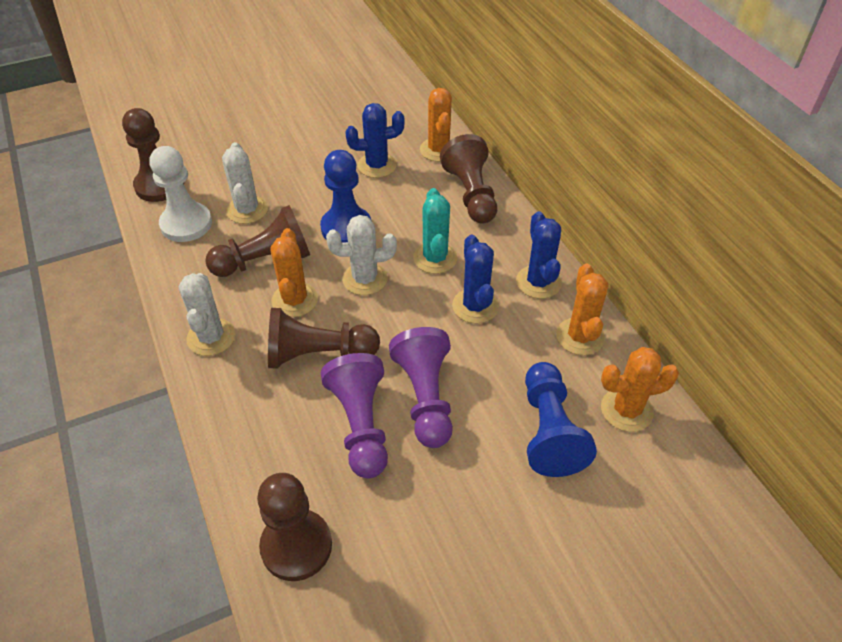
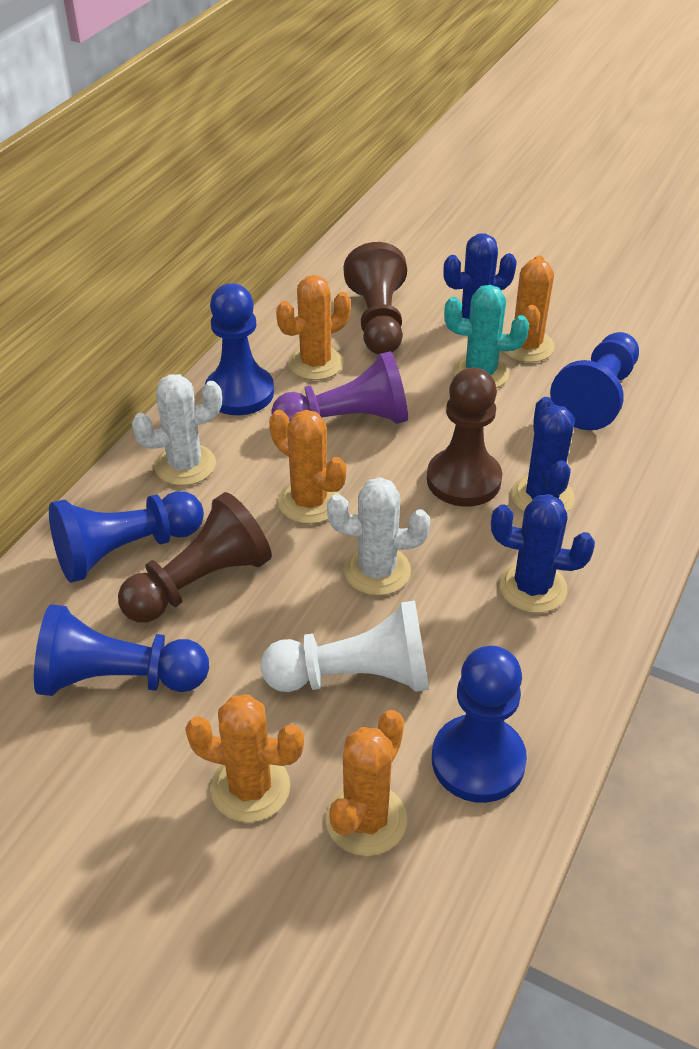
blue pawn: 2 -> 5
brown pawn: 5 -> 3
orange cactus: 4 -> 5
purple pawn: 2 -> 1
white cactus: 3 -> 2

